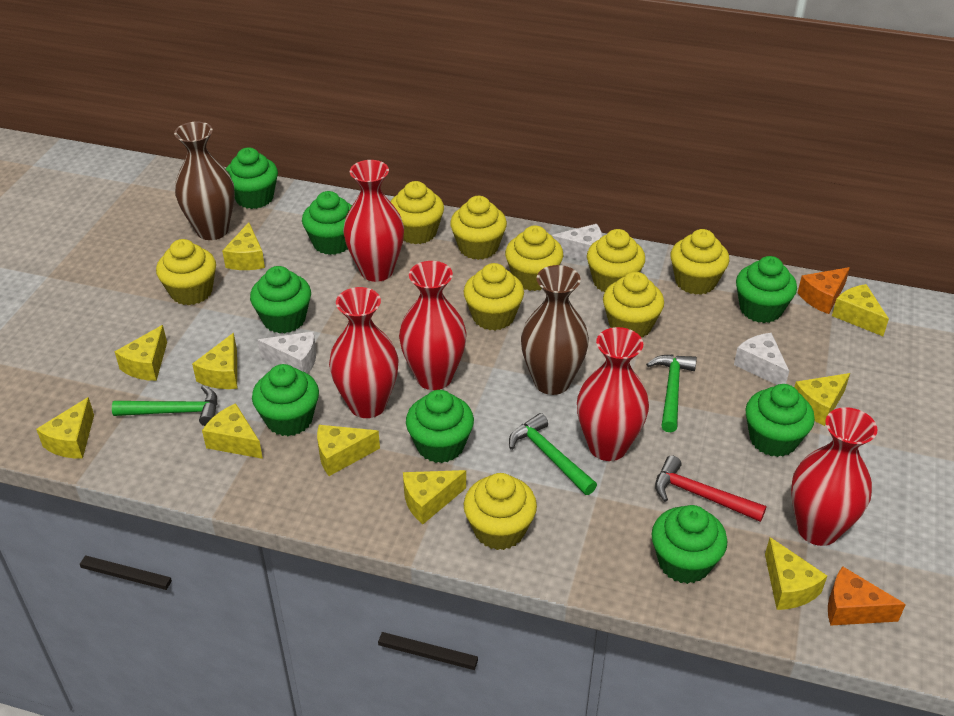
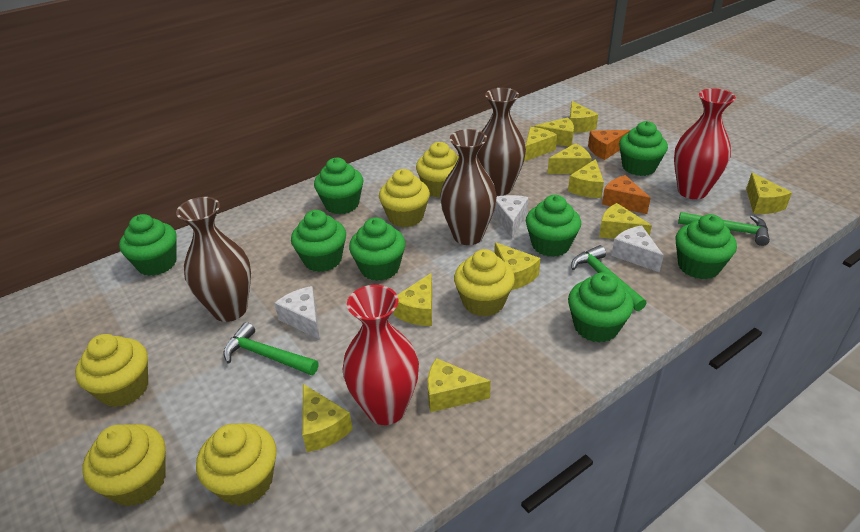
brown vase: 2 -> 3
red hammer: 1 -> 0
red vase: 5 -> 2
yellow cheese: 10 -> 11
yellow cupcake: 9 -> 6

